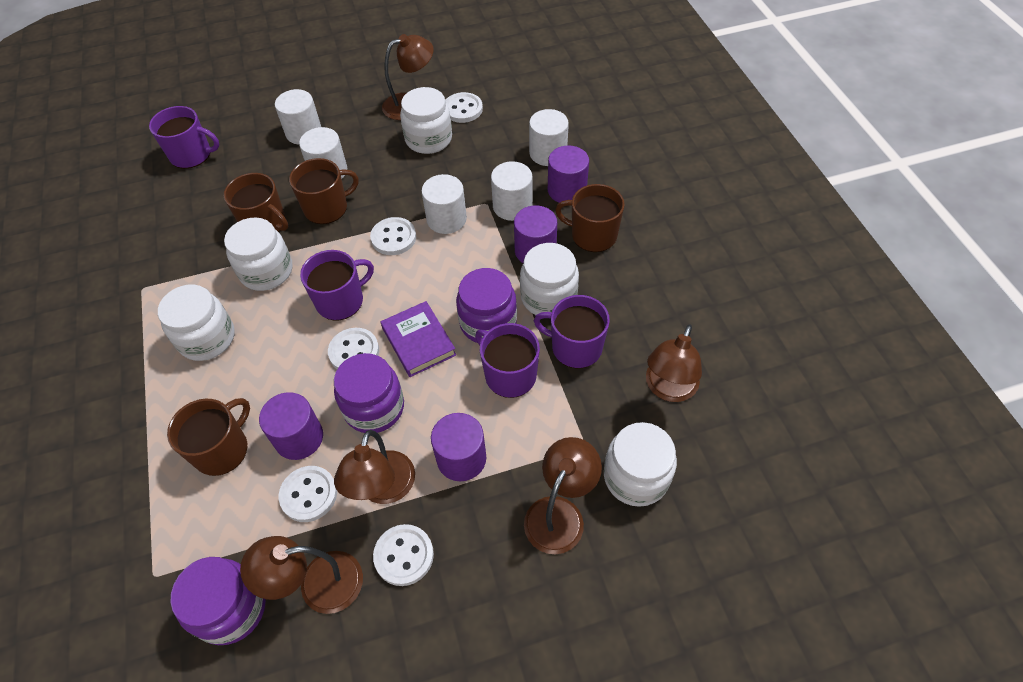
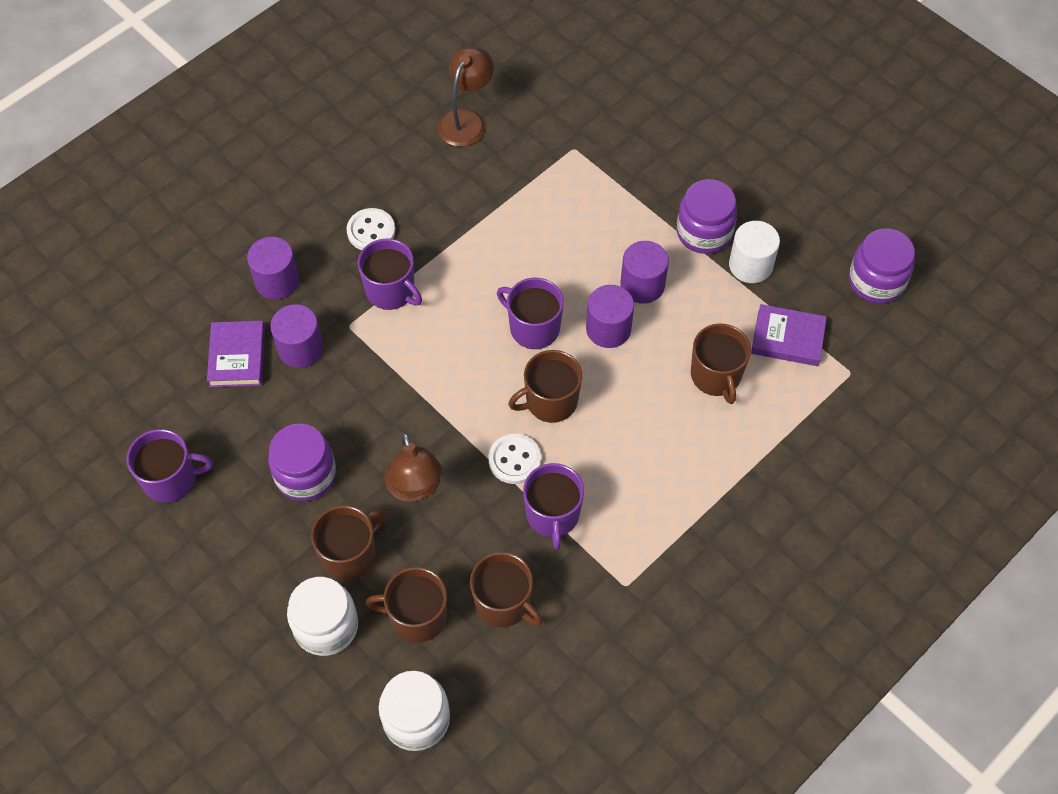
brown lamp: 5 -> 2
brown mug: 4 -> 5
purple book: 1 -> 2
white button: 5 -> 2
white cylinder: 5 -> 1
white jar: 5 -> 2

